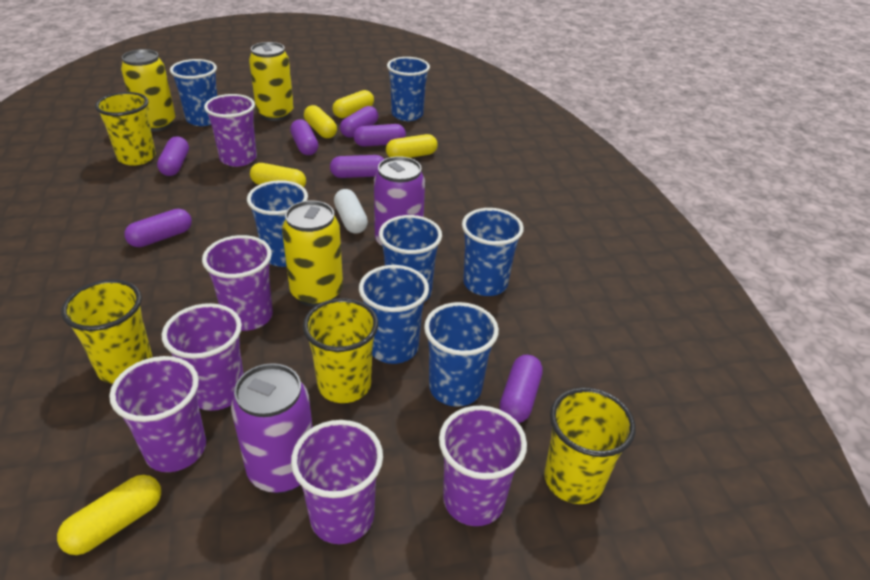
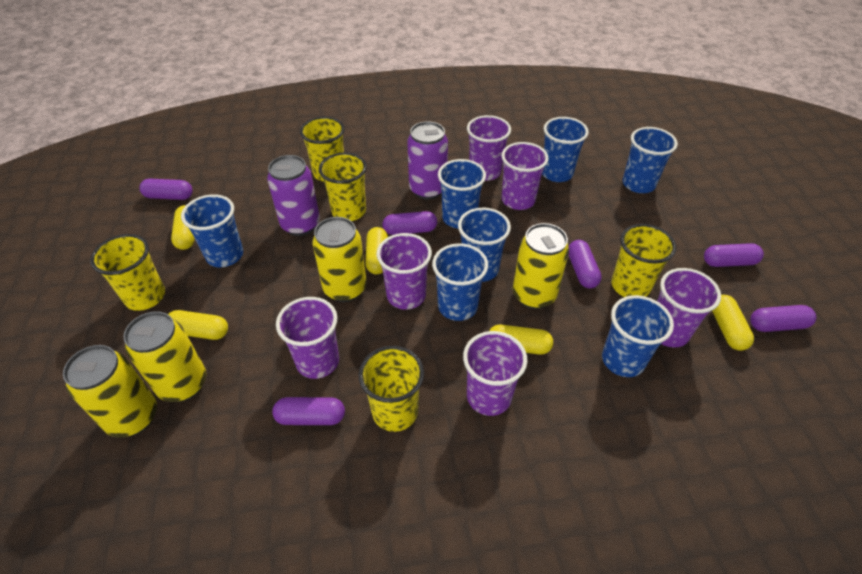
purple capsule: 7 -> 6
white capsule: 1 -> 0
yellow can: 3 -> 4
yellow cup: 4 -> 5

